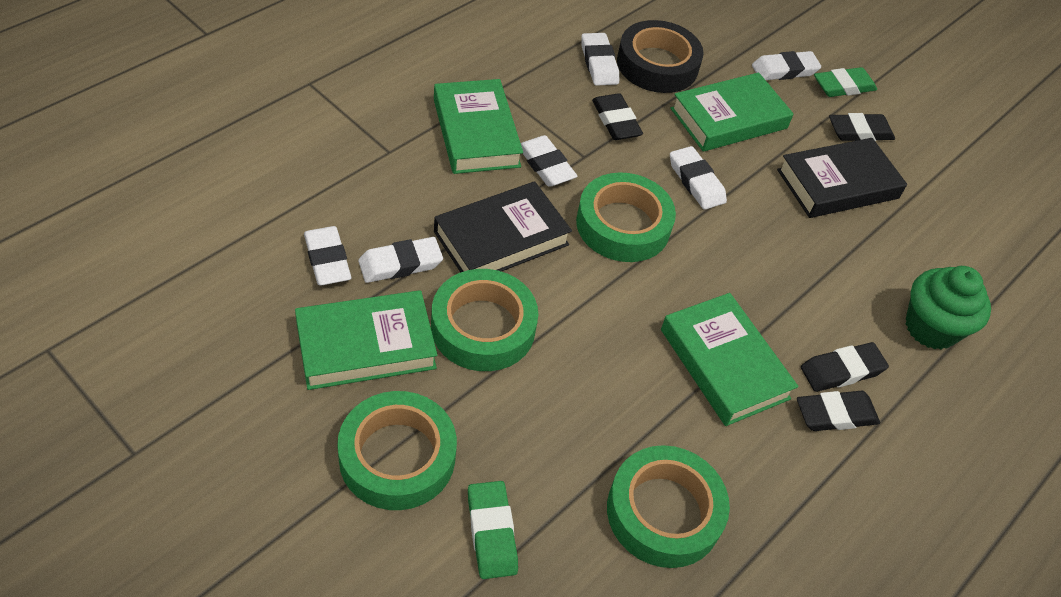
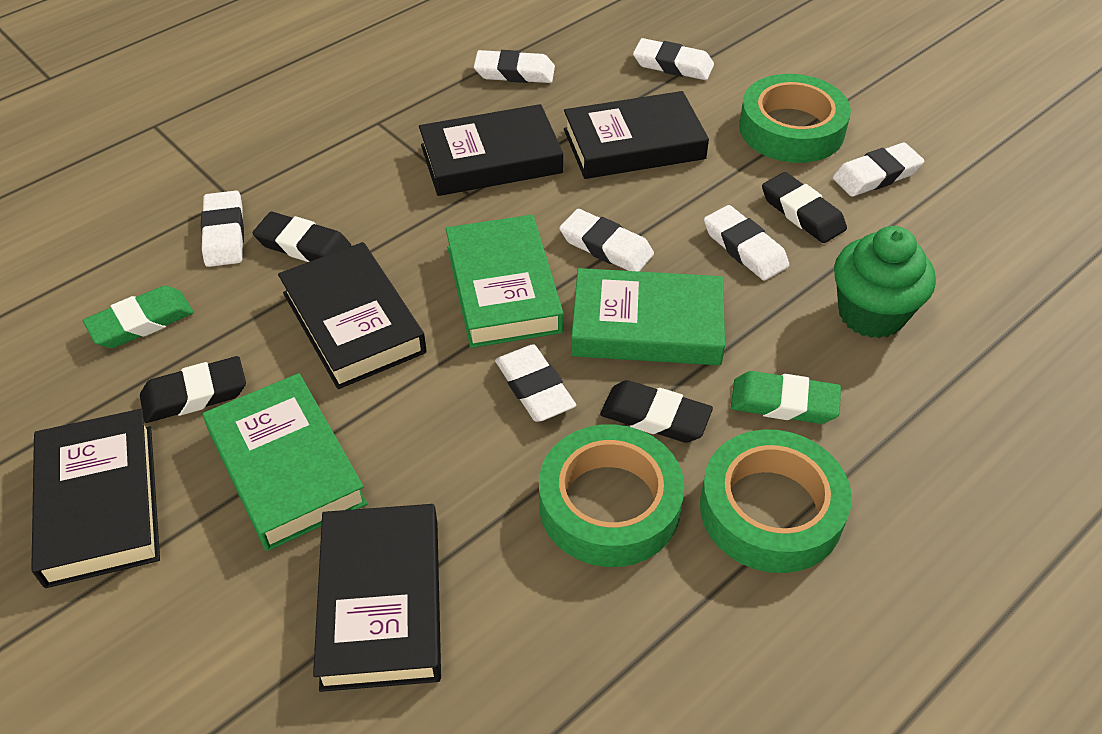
black book: 2 -> 5
black tape: 1 -> 0
green book: 4 -> 3
green tape: 4 -> 3
white eraser: 6 -> 7

